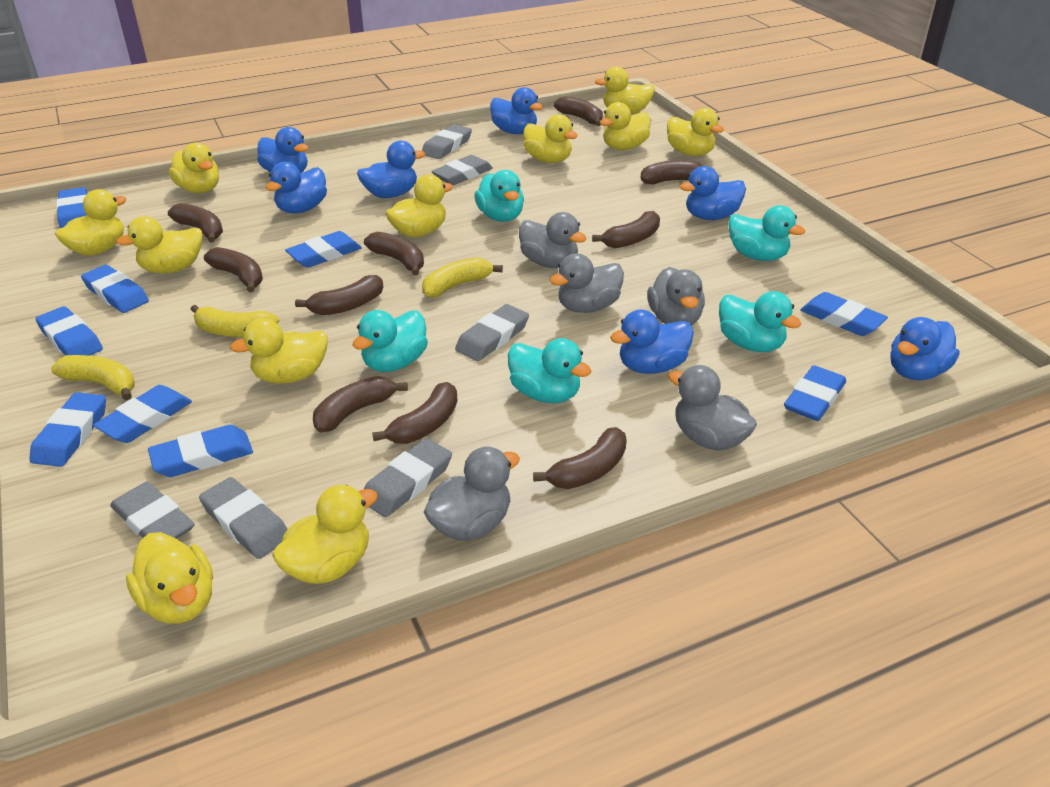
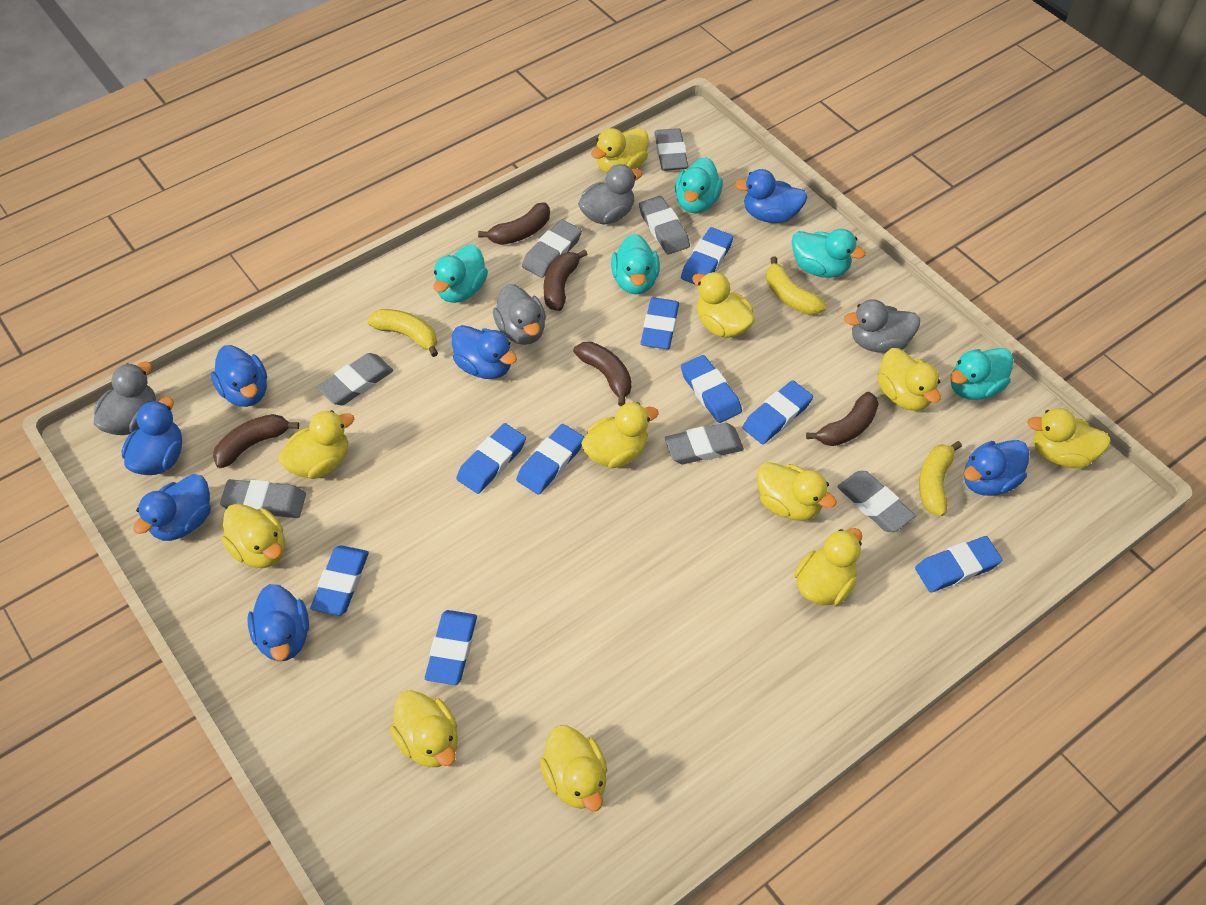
brown banana: 10 -> 5
grey duck: 5 -> 4
grey eraser: 6 -> 7

